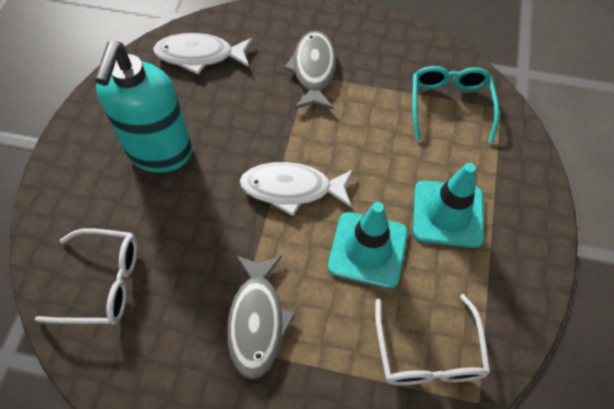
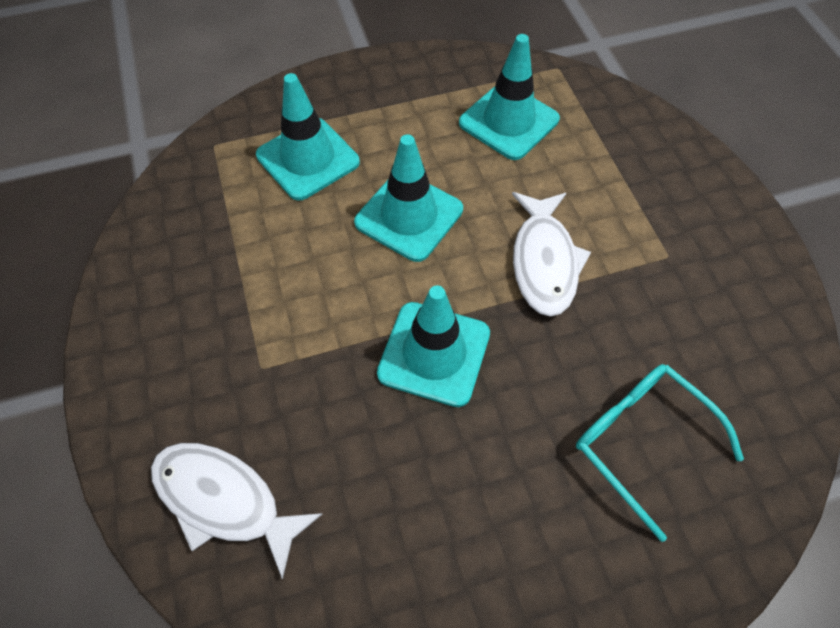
grey fish: 2 -> 0
turquoise soap dispenser: 1 -> 0
turquoise traffic cone: 2 -> 4
white glasses: 2 -> 0

